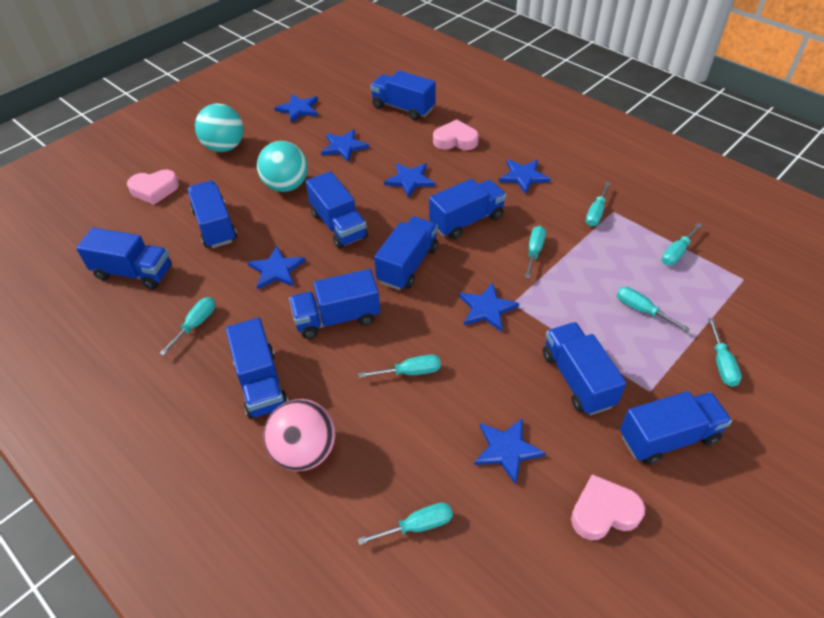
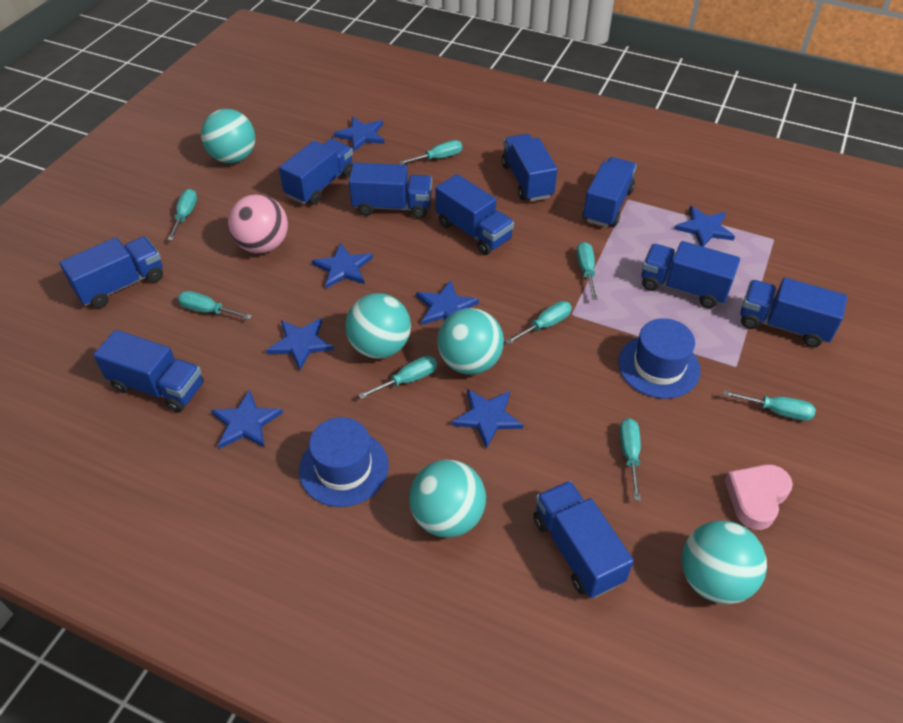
blue hat: 0 -> 2
pink heart: 3 -> 1
turquoise ball: 2 -> 5

